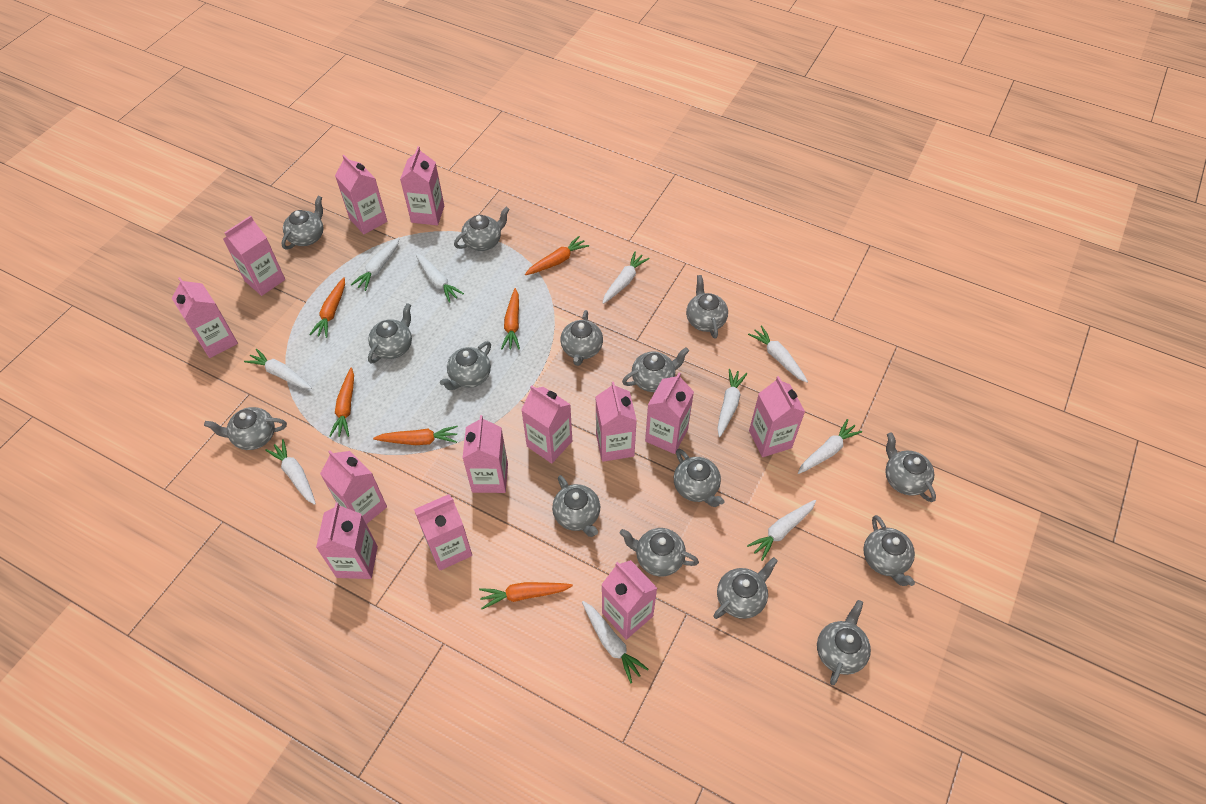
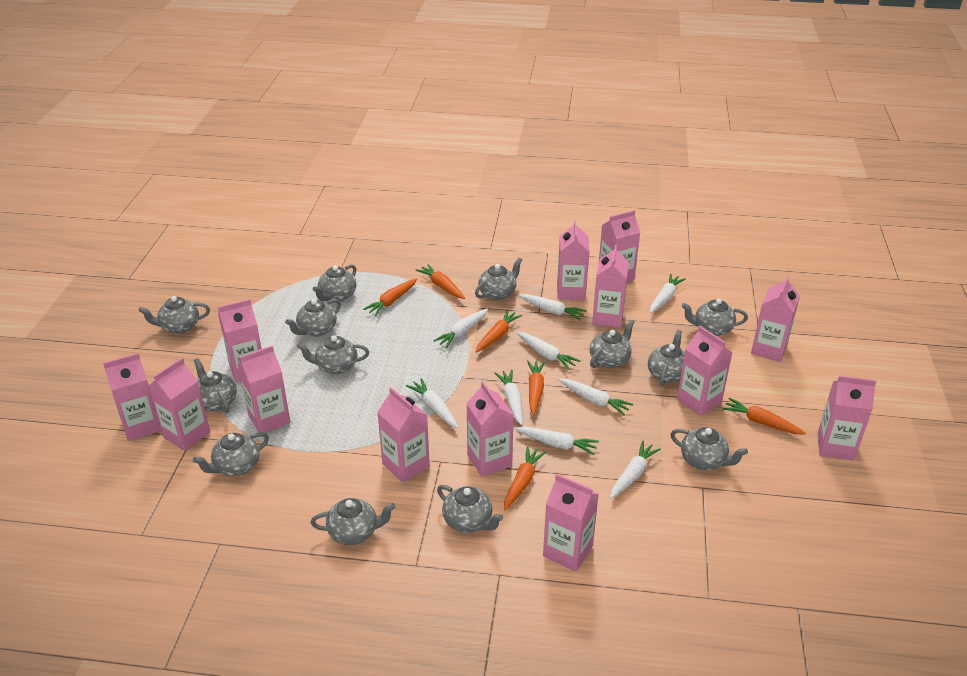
grey teapot: 15 -> 13
white carrot: 10 -> 9

